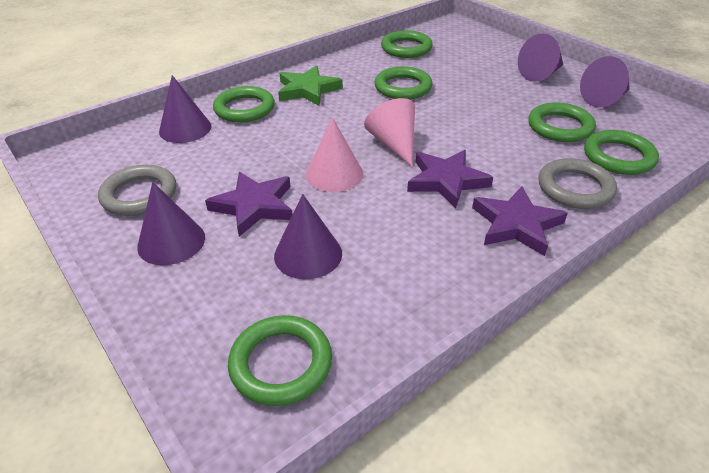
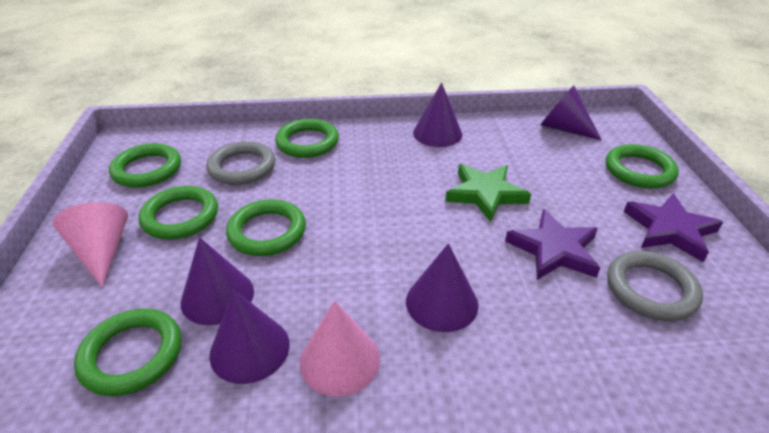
purple star: 3 -> 2

